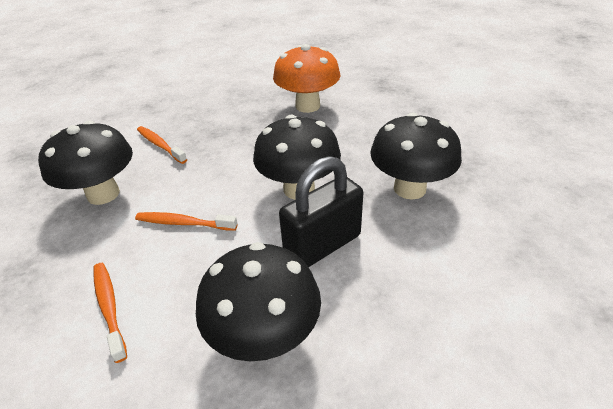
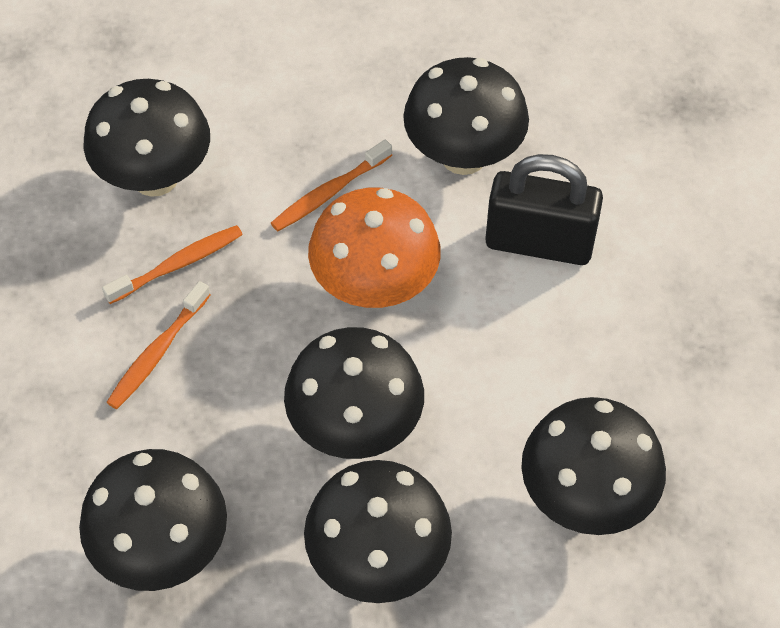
black mushroom: 4 -> 6

